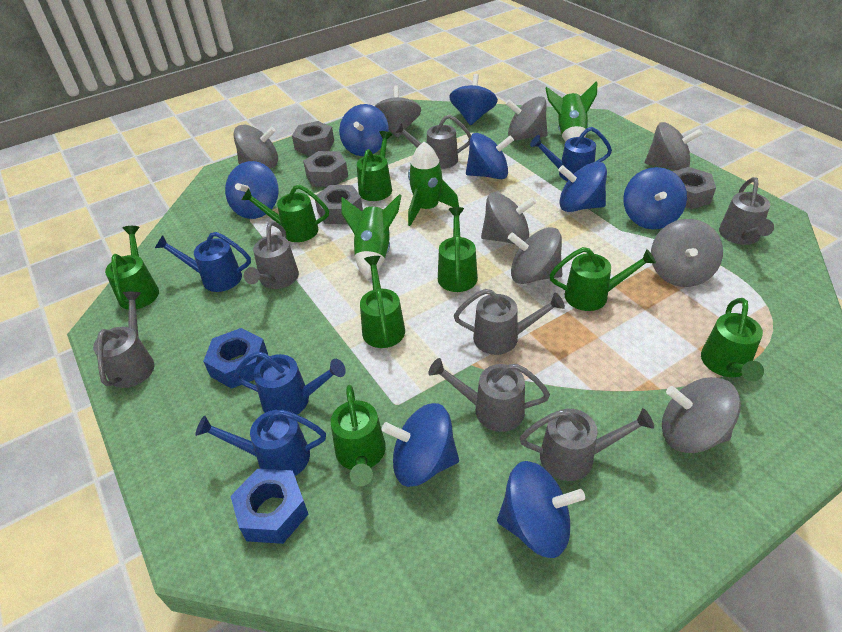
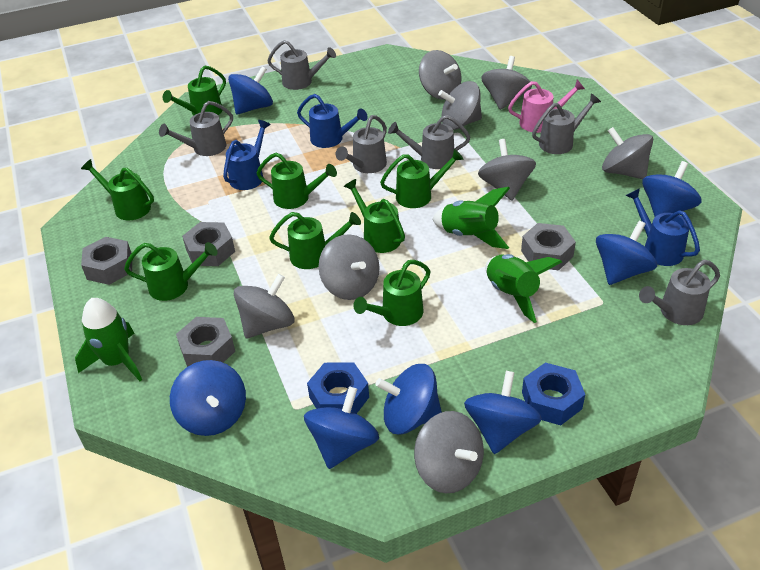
blue spinning top: 8 -> 7
blue watering can: 4 -> 3
grey watering can: 7 -> 6
pink watering can: 0 -> 1

